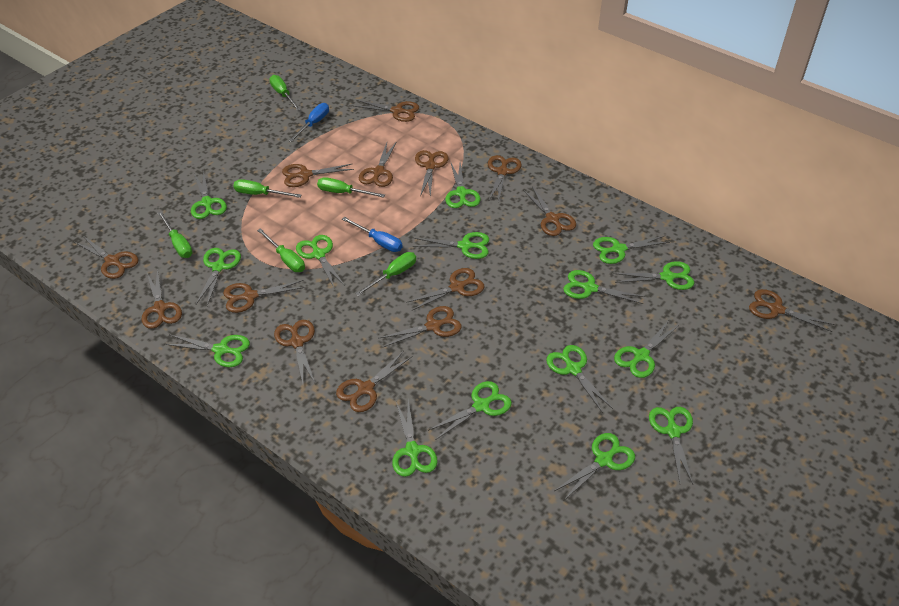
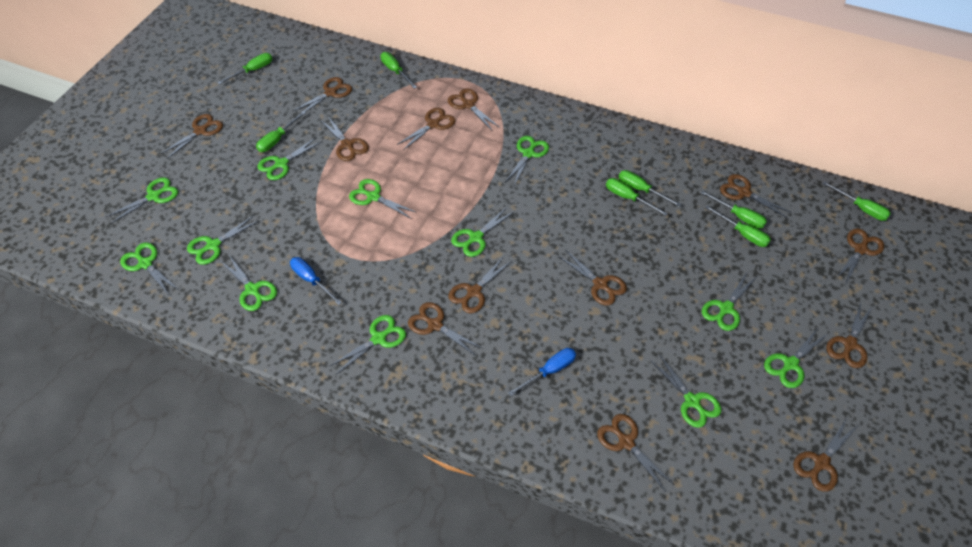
brown scissors: 14 -> 13
green scissors: 15 -> 12
green screwdriver: 6 -> 8

